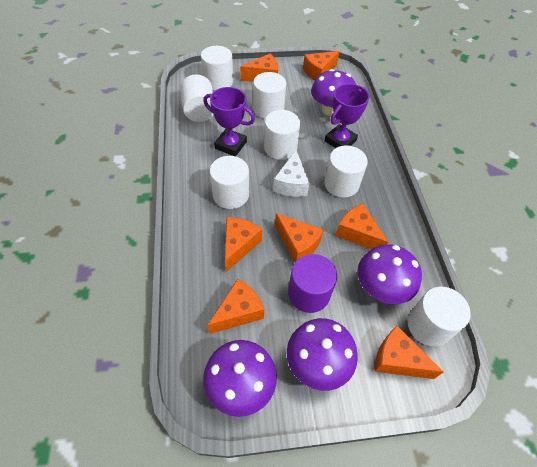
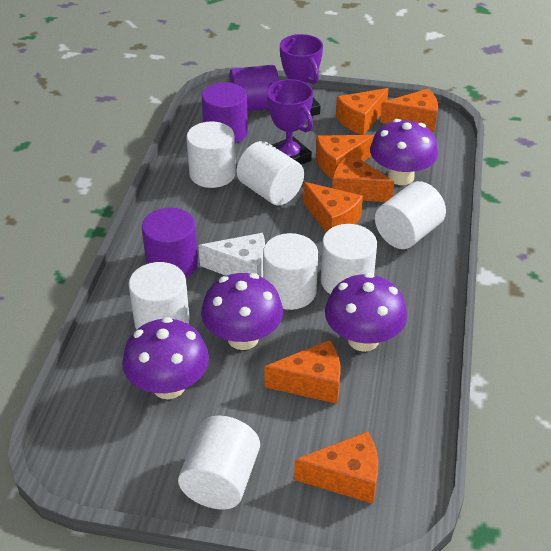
purple cylinder: 1 -> 3

